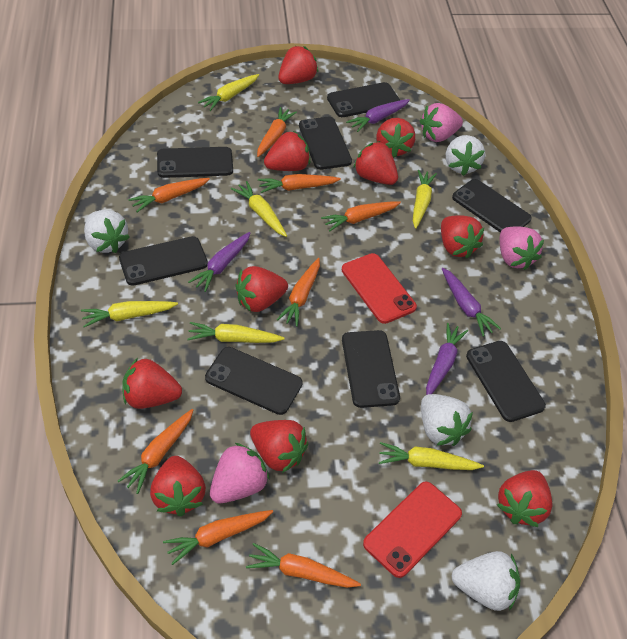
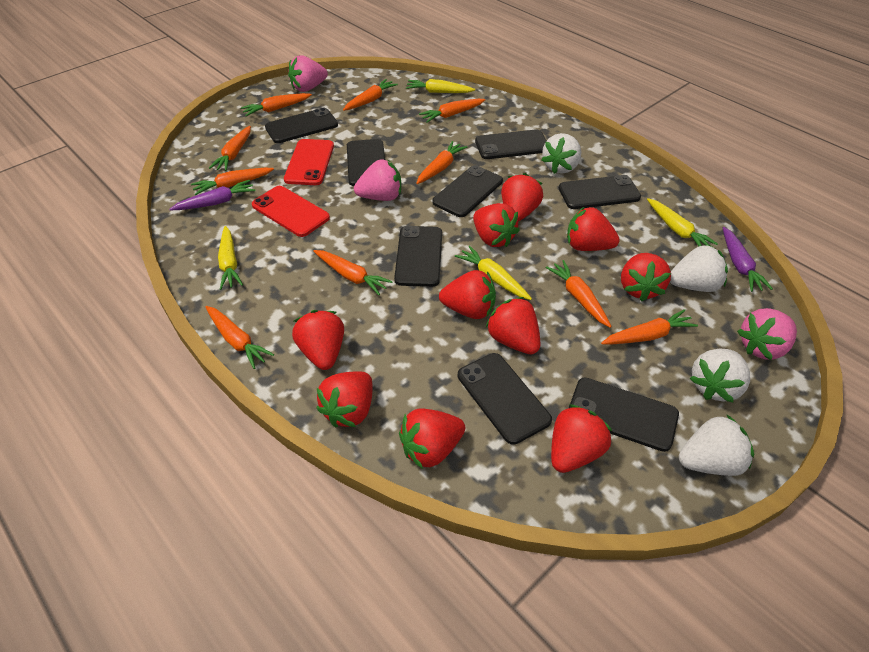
orange carrot: 8 -> 10
purple carrot: 4 -> 2
yellow carrot: 6 -> 4

